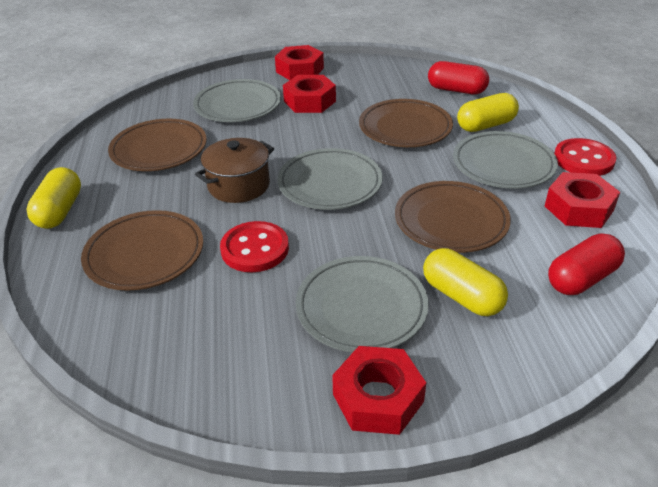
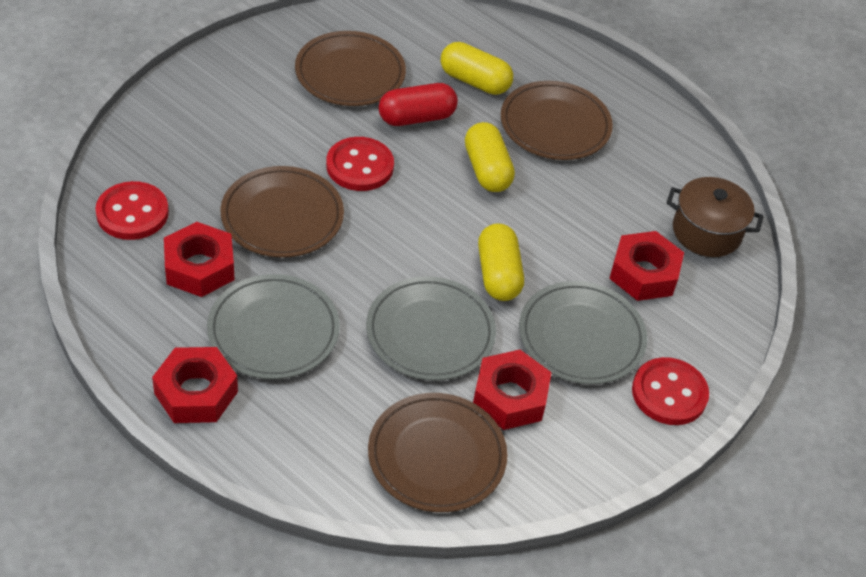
grey plate: 4 -> 3
red button: 2 -> 3
red capsule: 2 -> 1

